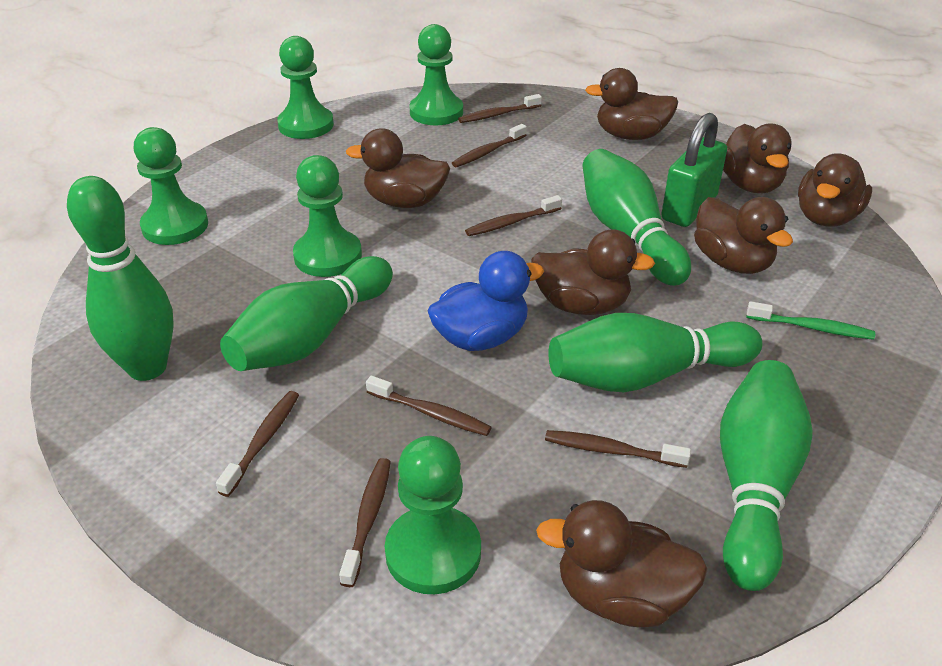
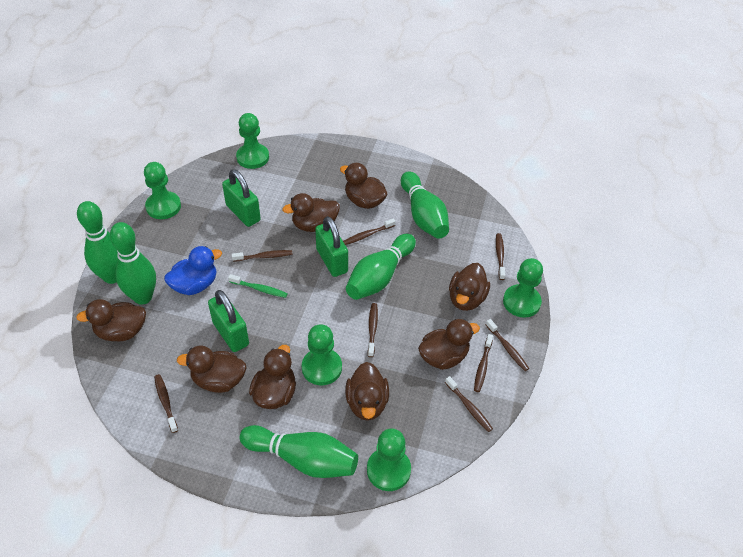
brown duck: 7 -> 8
brown toothbrush: 7 -> 8
green padlock: 1 -> 3

